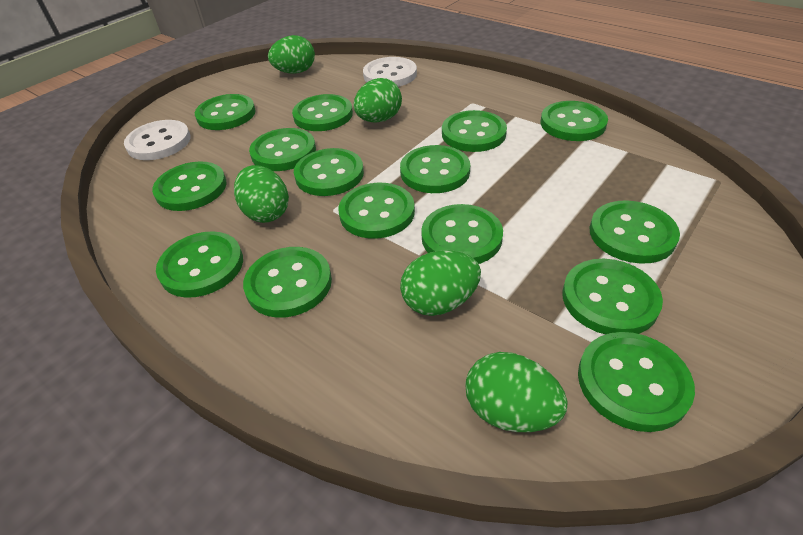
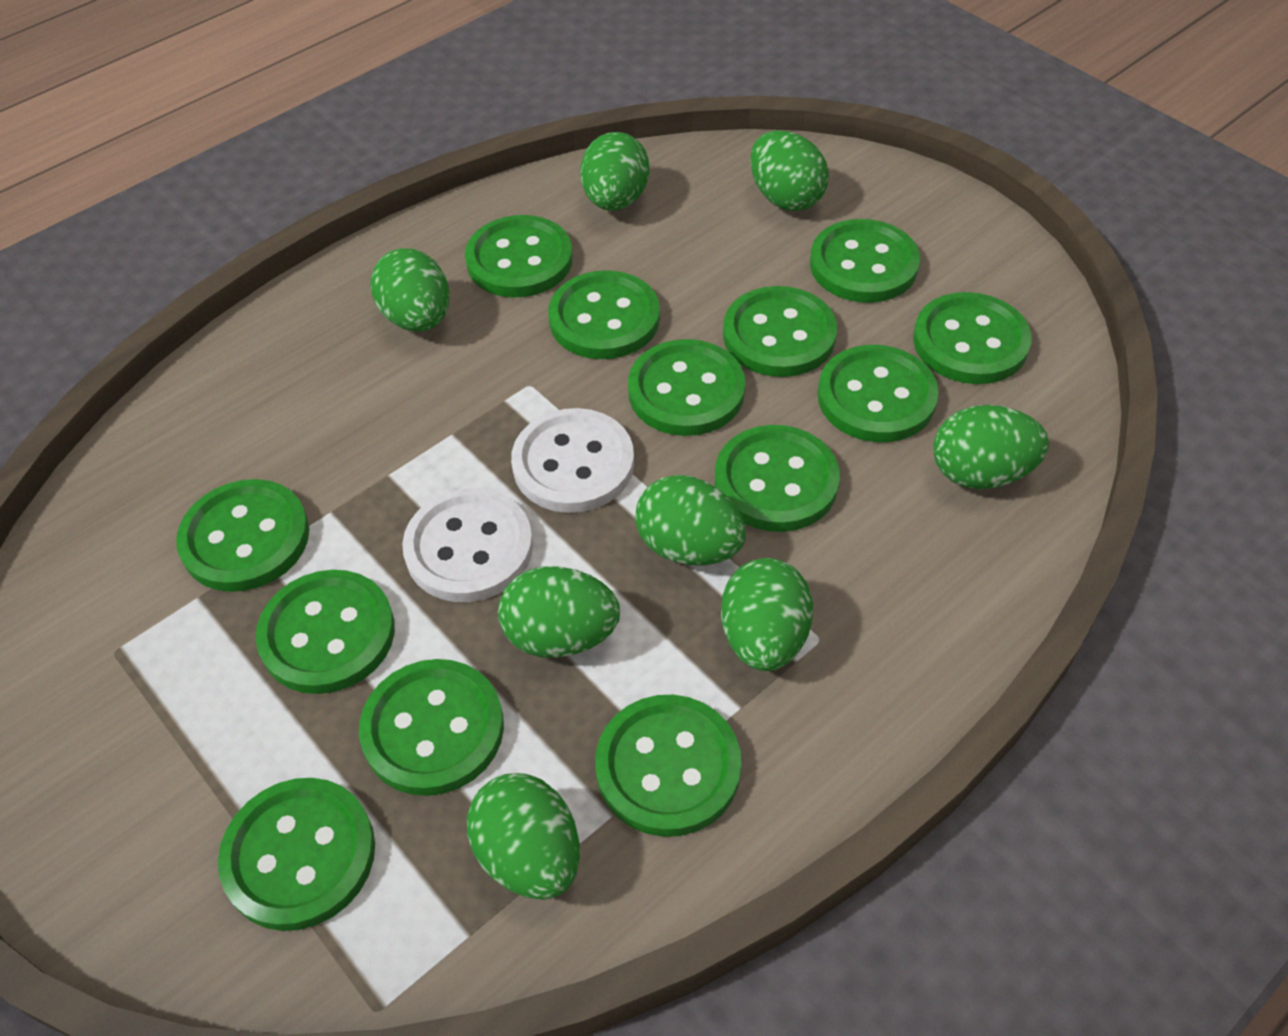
green button: 15 -> 13
green egg: 5 -> 8

